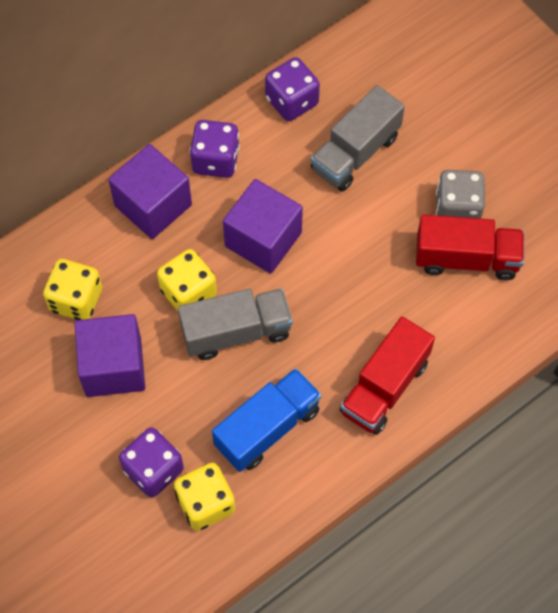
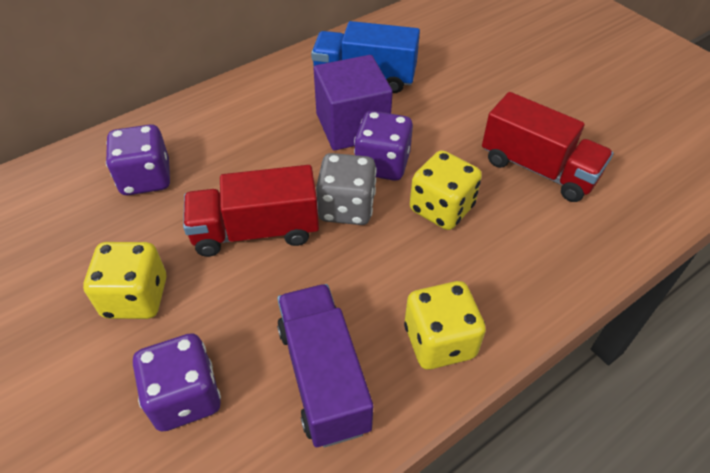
grey truck: 2 -> 0
purple cube: 3 -> 1
purple truck: 0 -> 1

